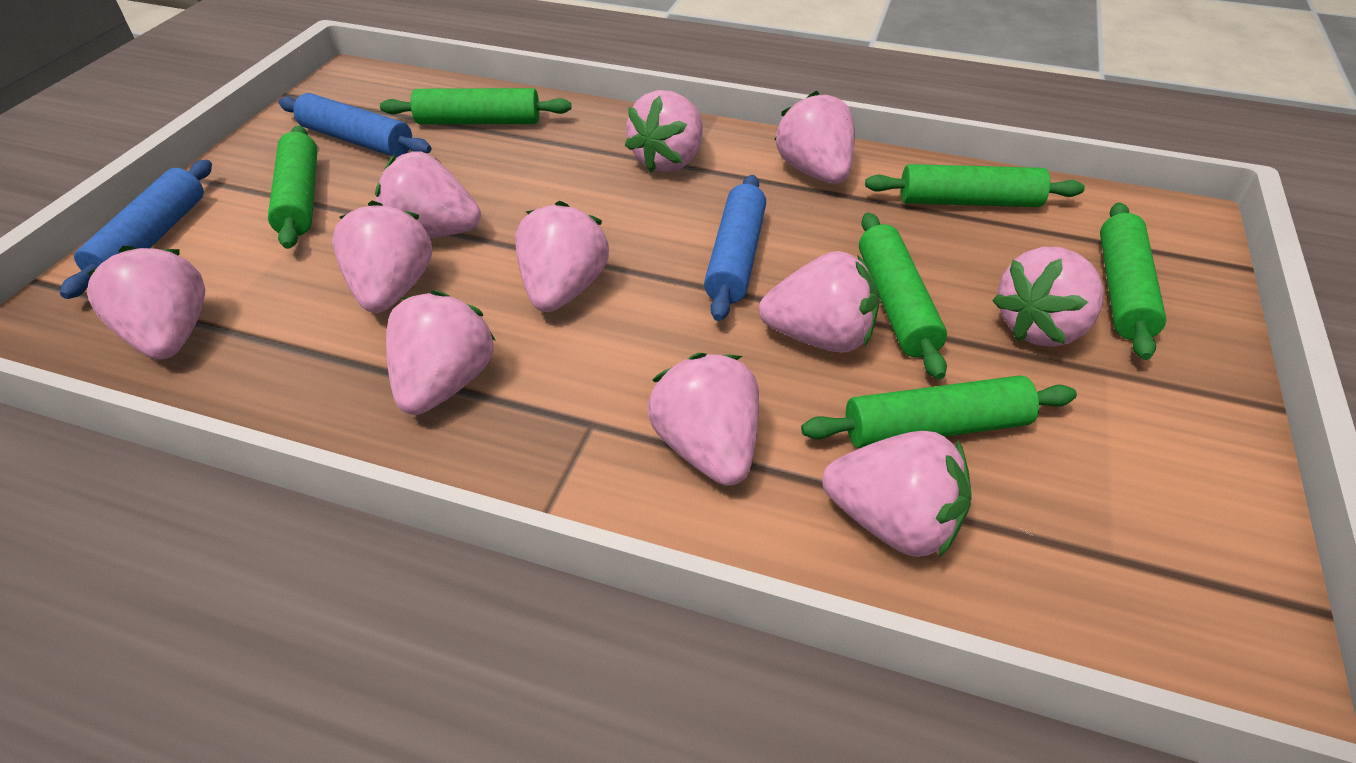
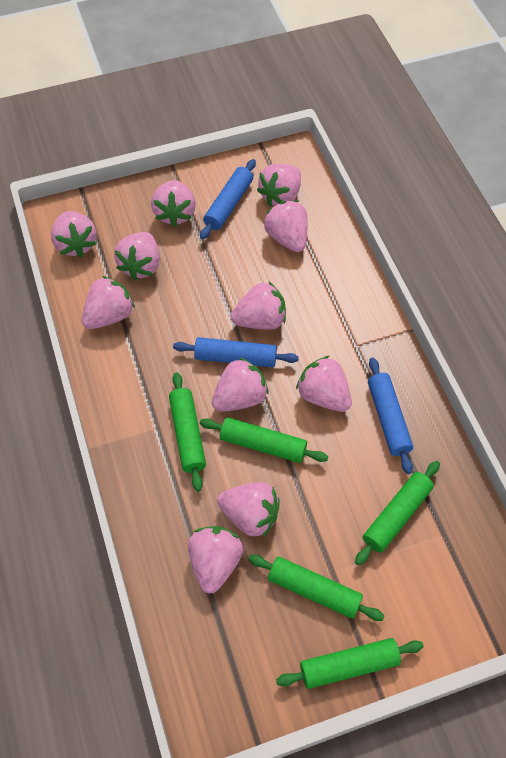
green rolling pin: 6 -> 5

